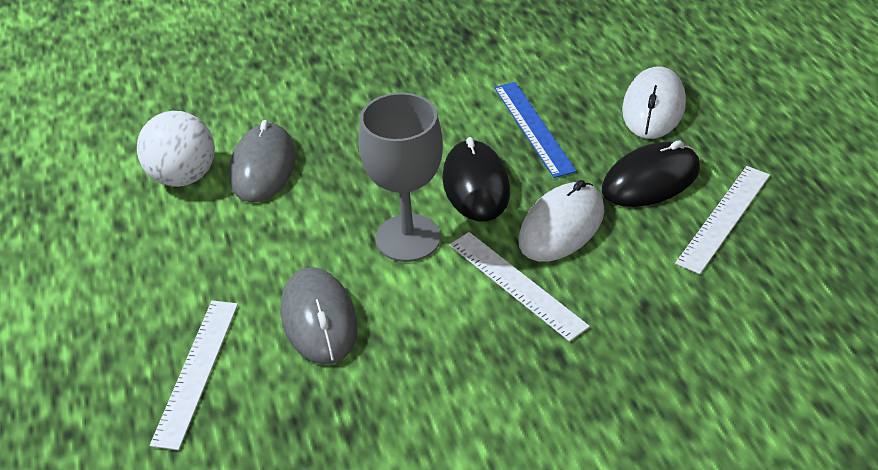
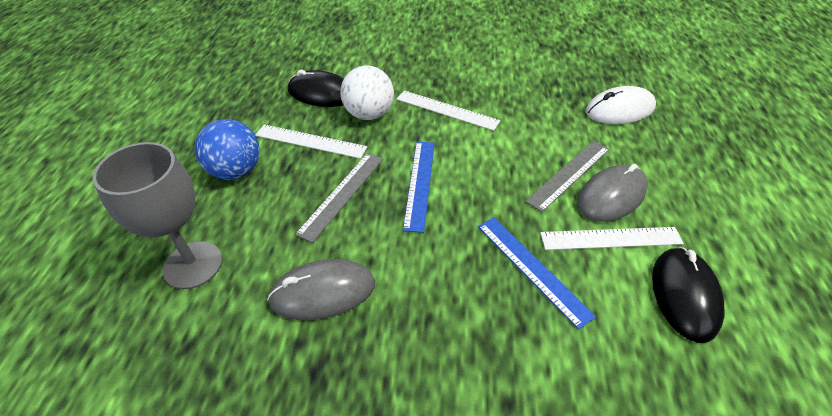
blue ball: 0 -> 1
blue ruler: 1 -> 2
grey ruler: 0 -> 2
white mouse: 2 -> 1

